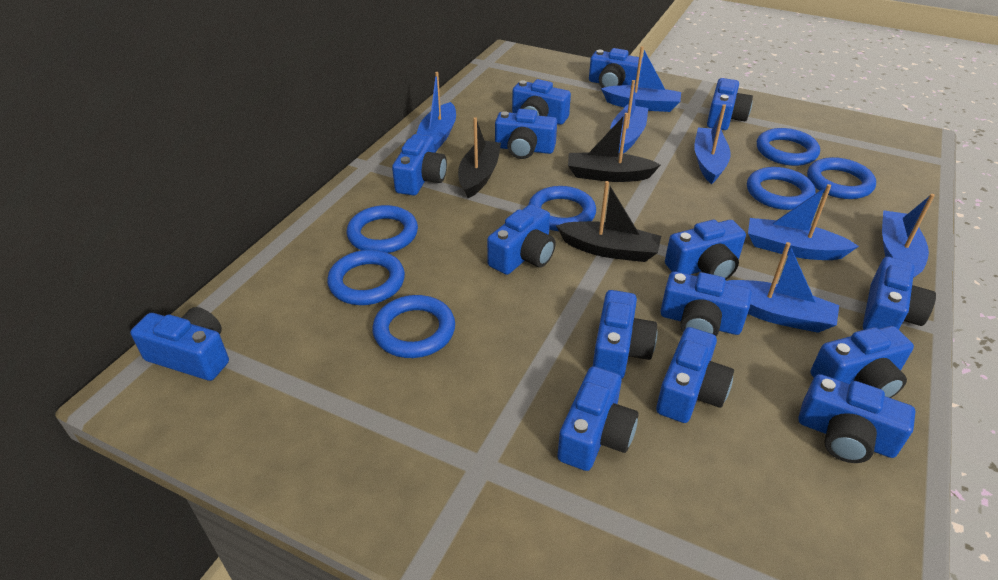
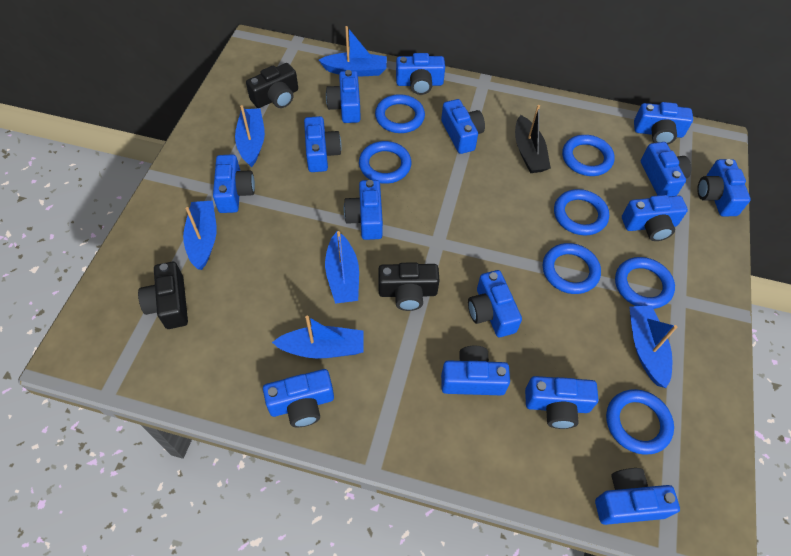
black boat: 3 -> 1
black camera: 0 -> 3
blue boat: 7 -> 6

